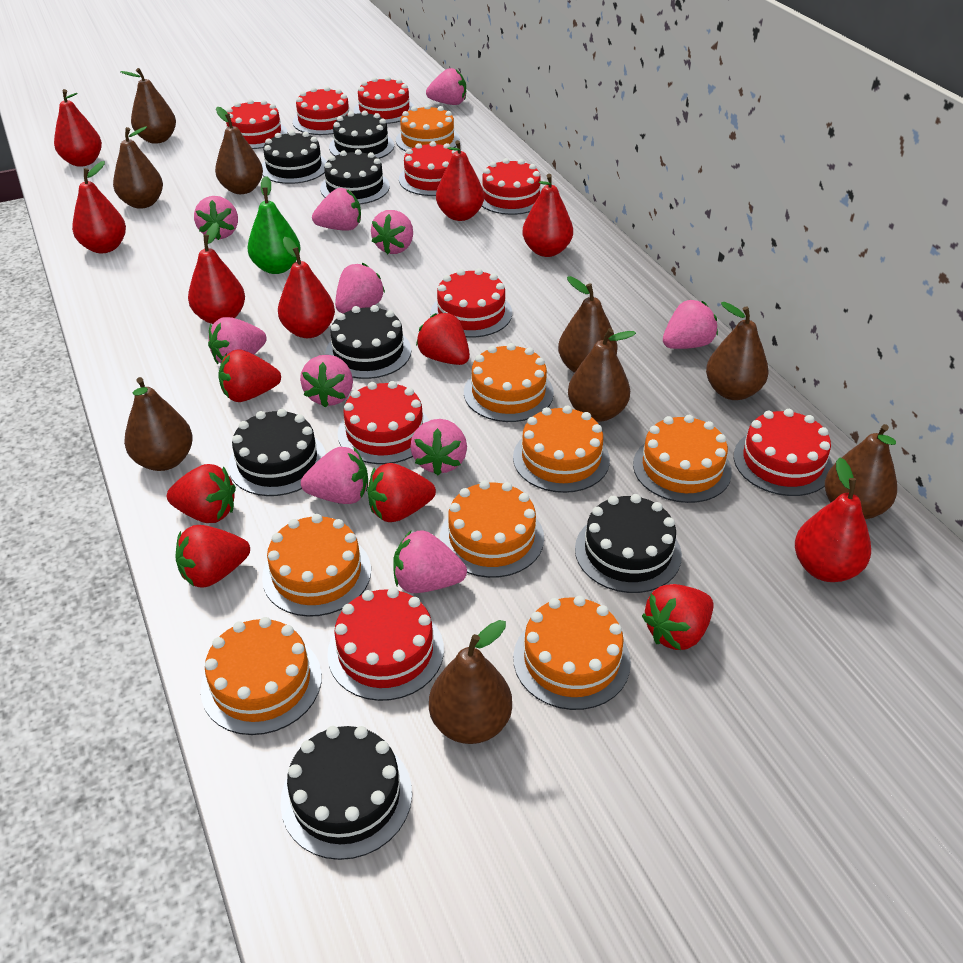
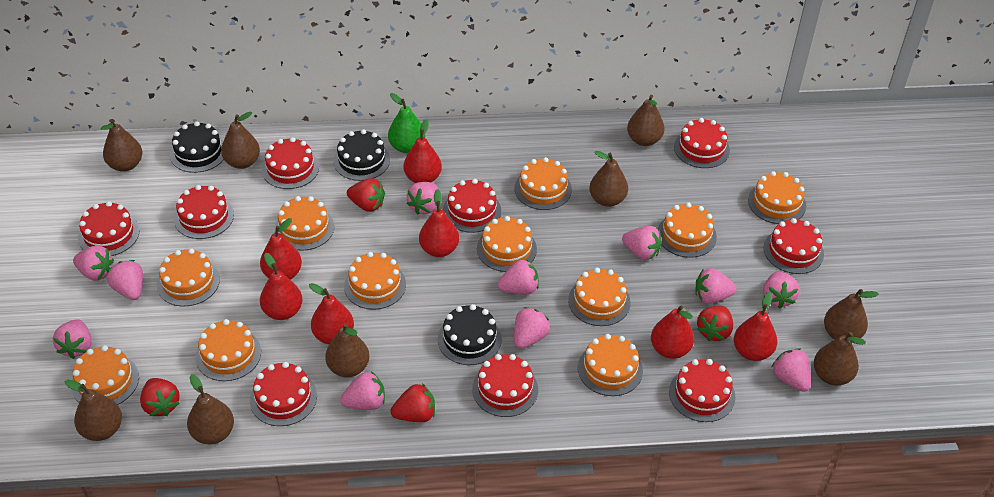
black cake: 7 -> 3
orange cake: 8 -> 11
red strawberry: 6 -> 4

